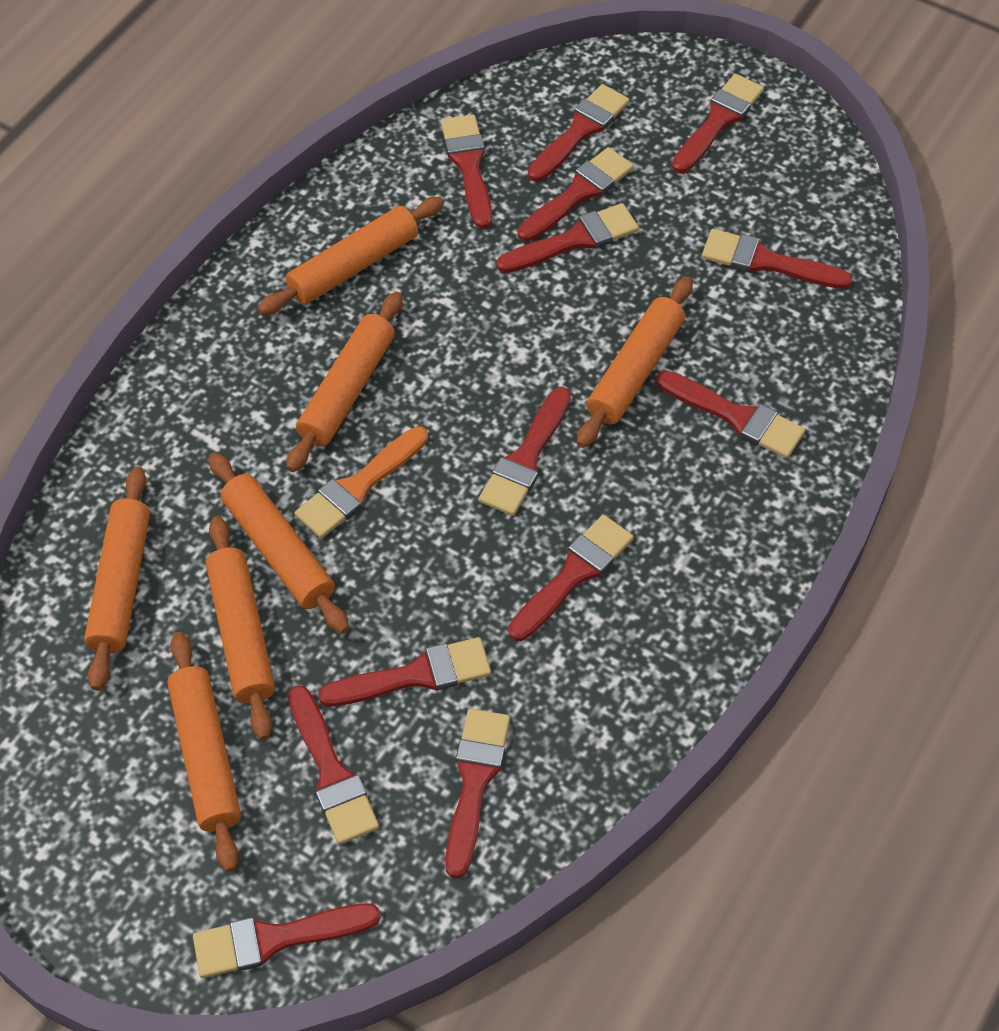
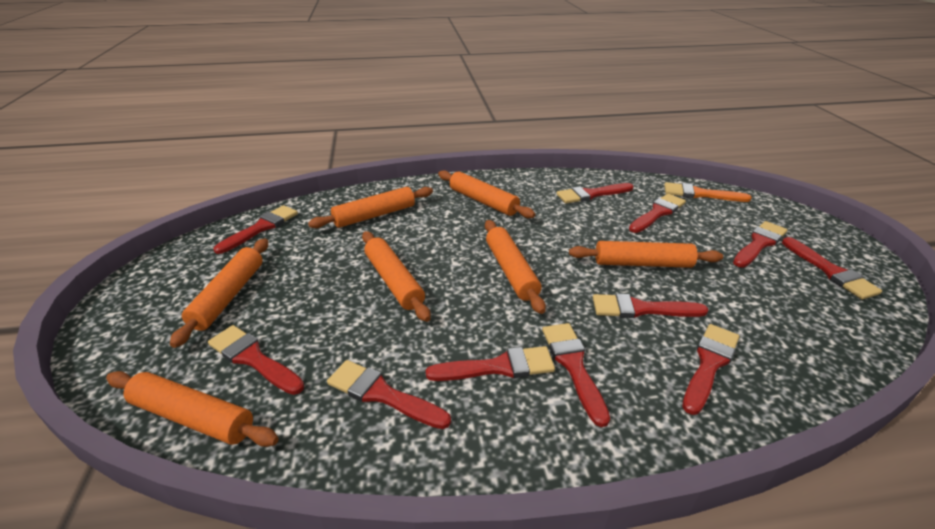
red brush: 13 -> 11

